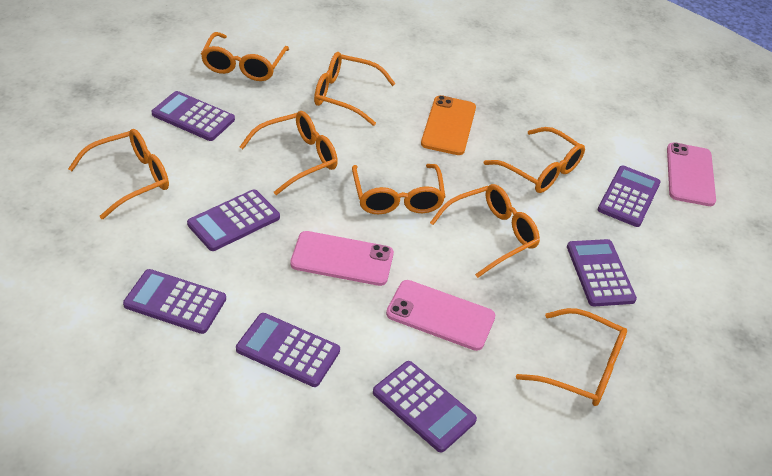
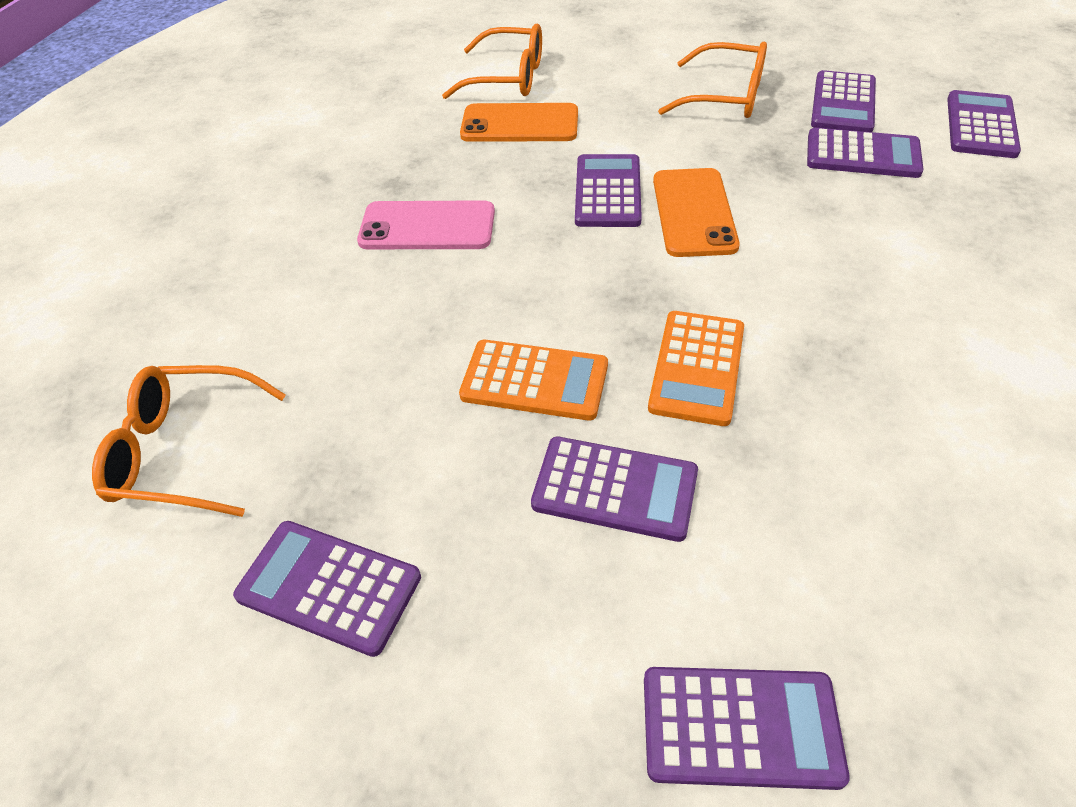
orange calculator: 0 -> 2
orange glasses: 8 -> 3
orange phone: 1 -> 2
pink phone: 3 -> 1

